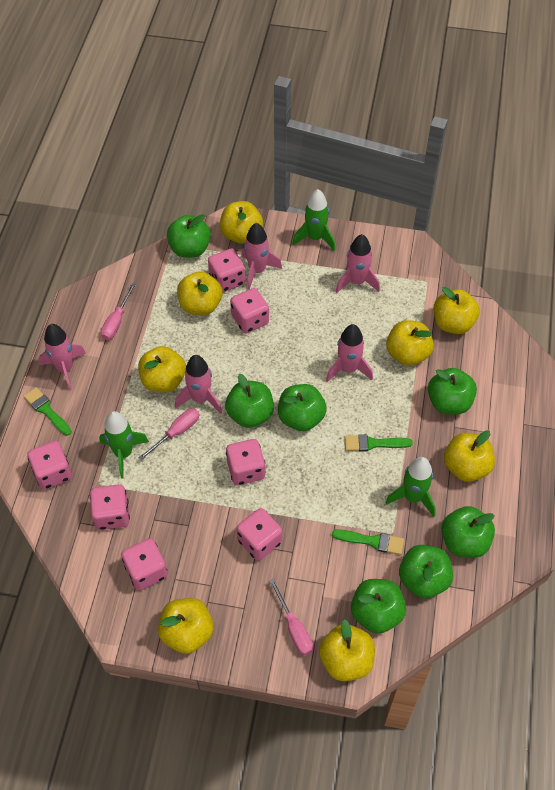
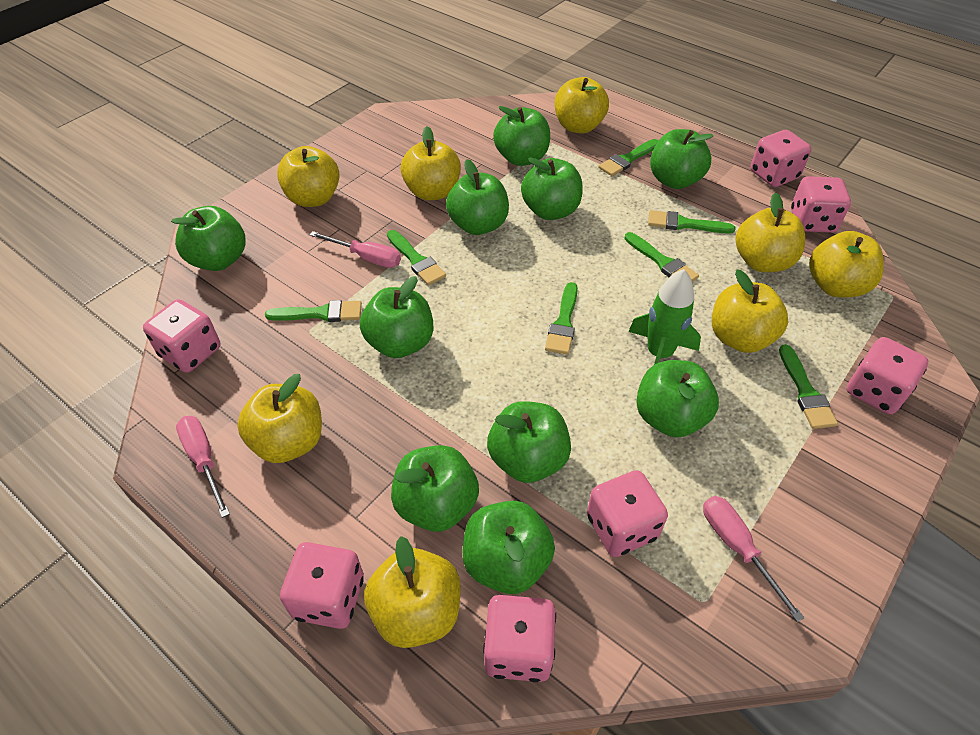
green apple: 7 -> 10
green brush: 3 -> 7
green rocket: 3 -> 1
pink rocket: 5 -> 0

